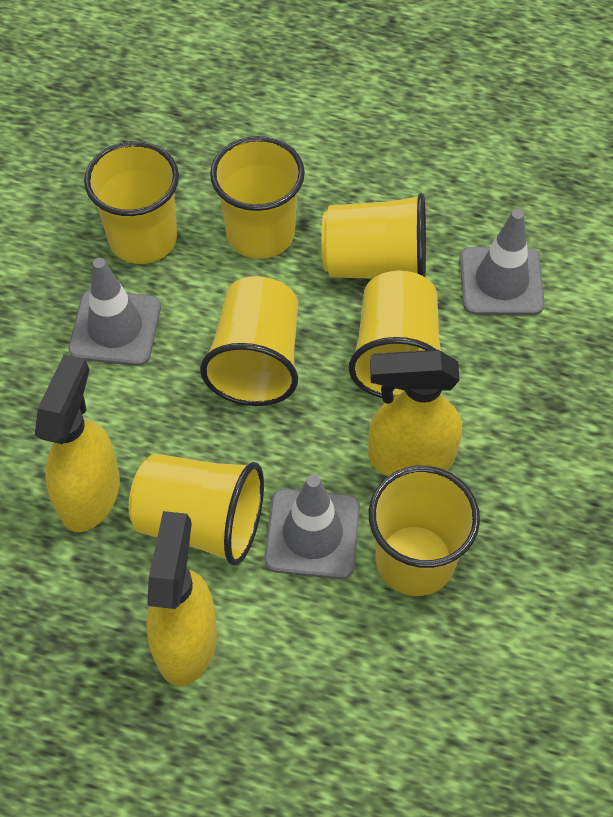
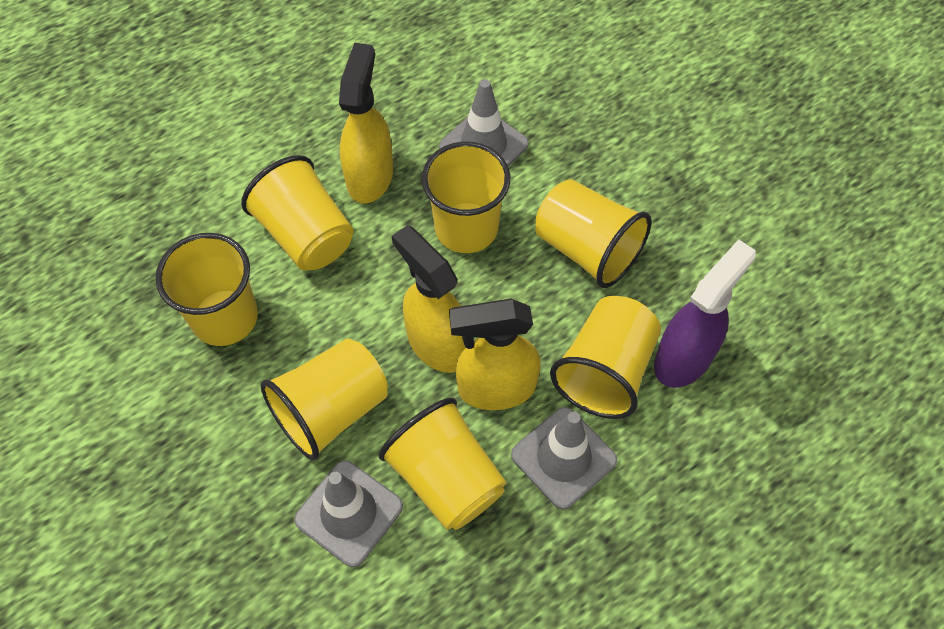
purple spray bottle: 0 -> 1

